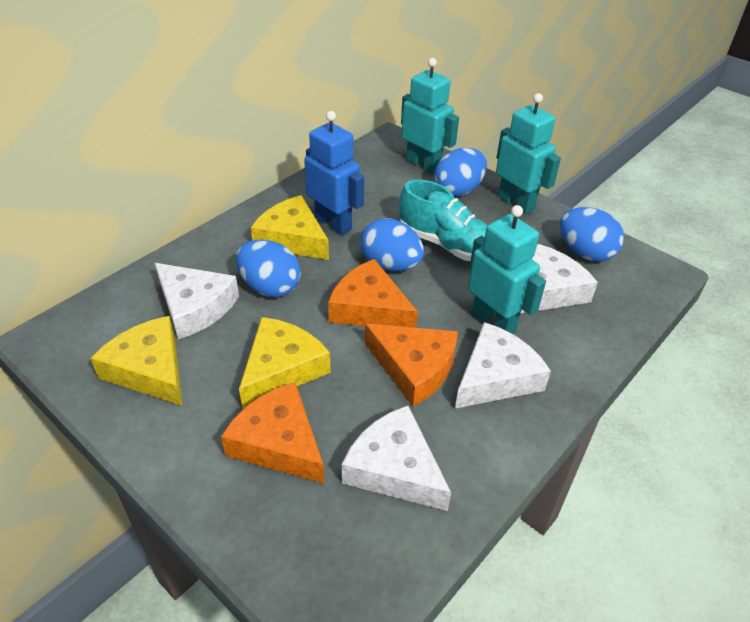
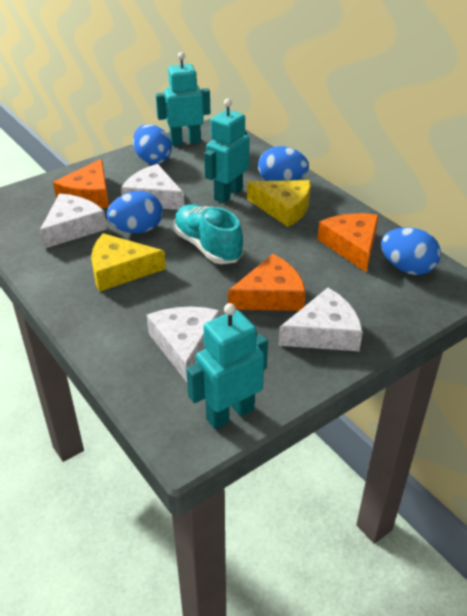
blue robot: 1 -> 0
yellow cheese: 3 -> 2

